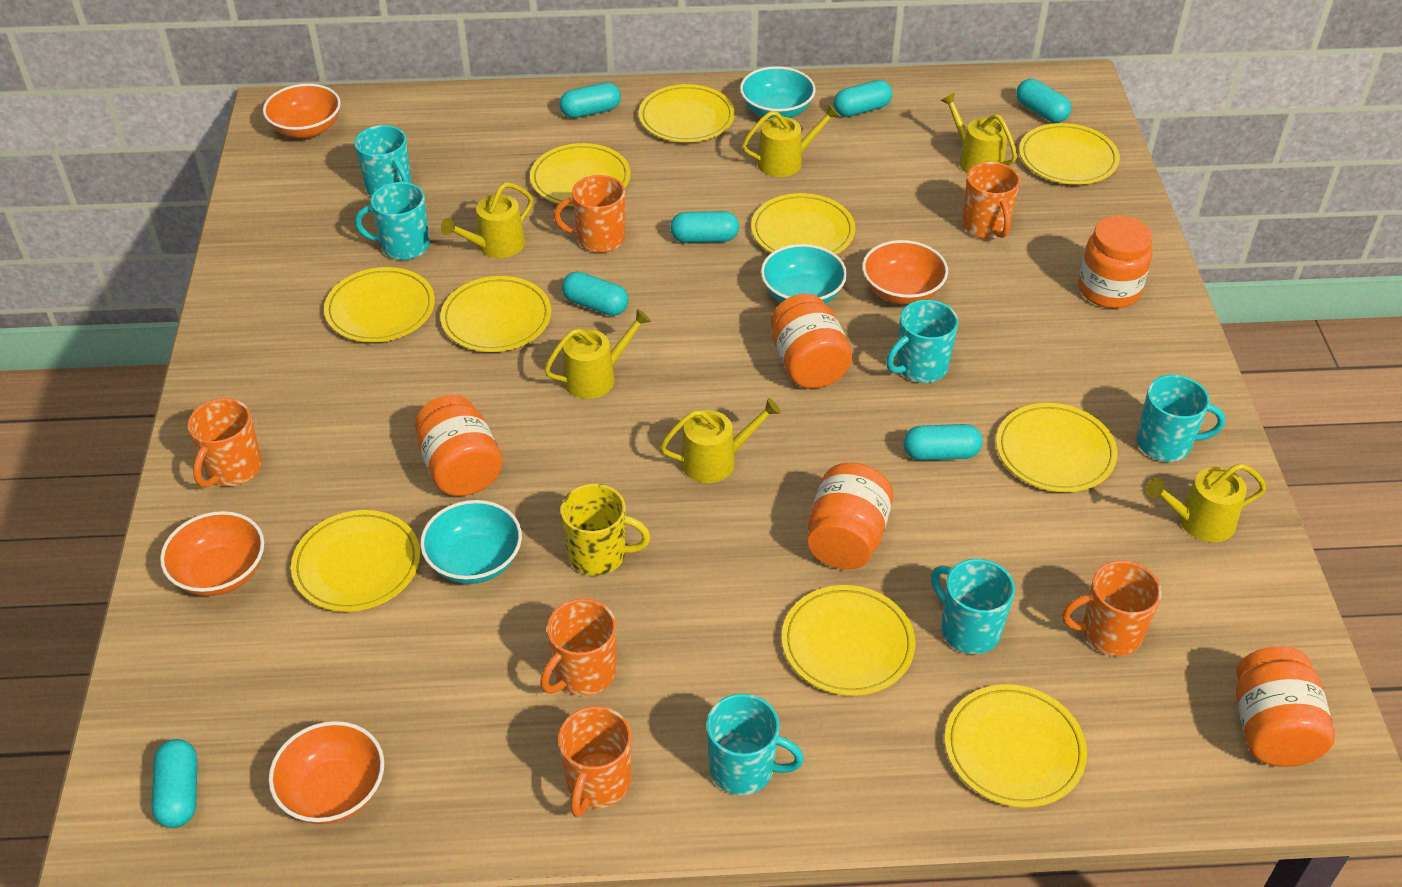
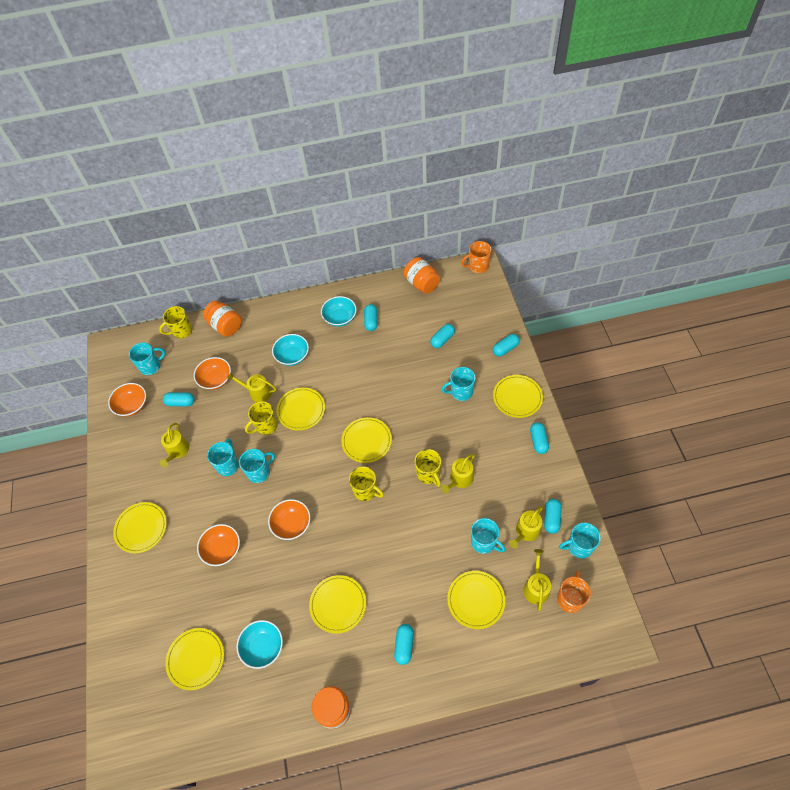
orange jar: 5 -> 3
orange mug: 6 -> 2
yellow mug: 1 -> 4
yellow plate: 10 -> 7
yellow watering can: 6 -> 5

